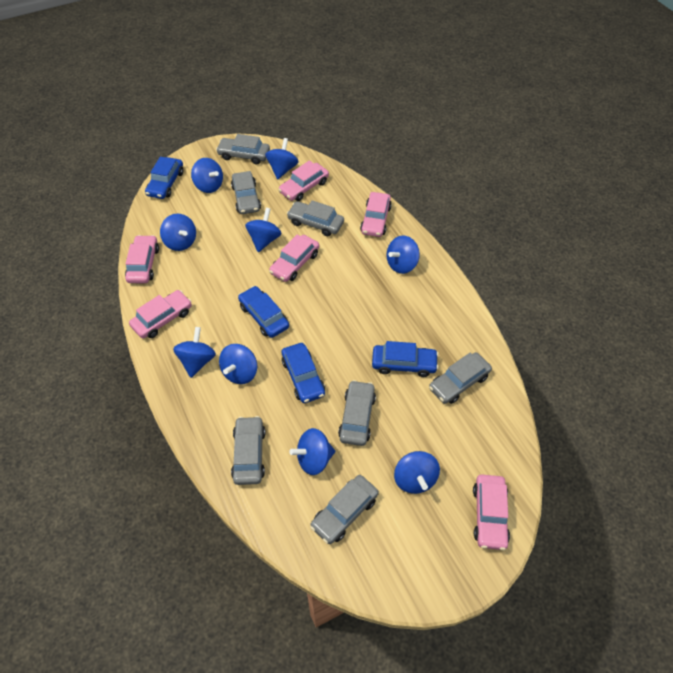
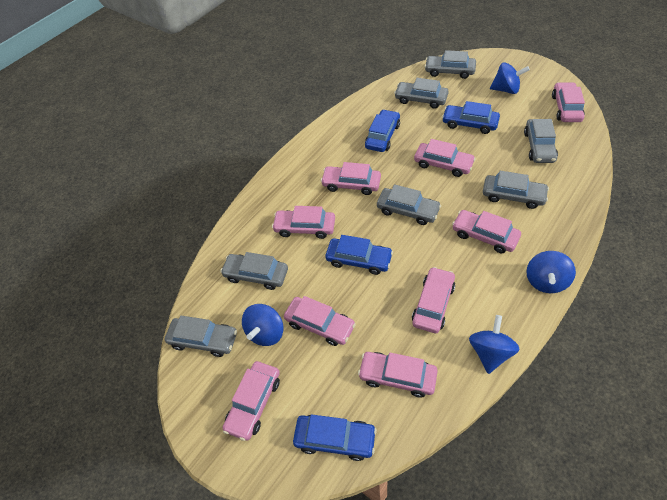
blue spinning top: 9 -> 4
pink car: 6 -> 9

